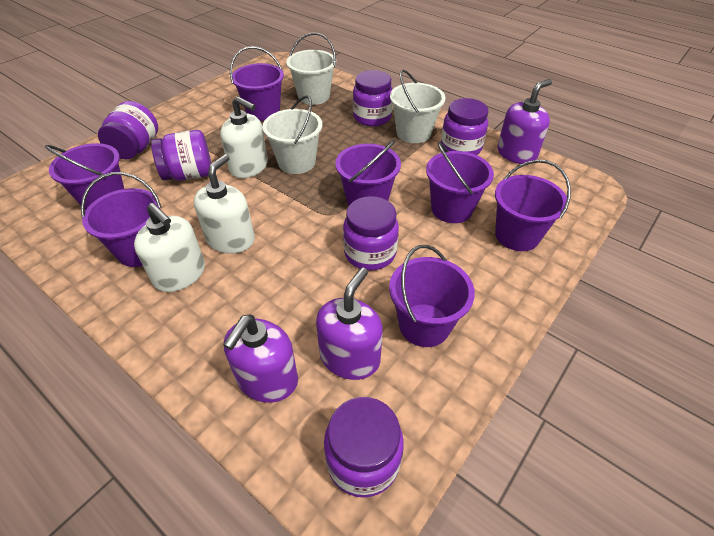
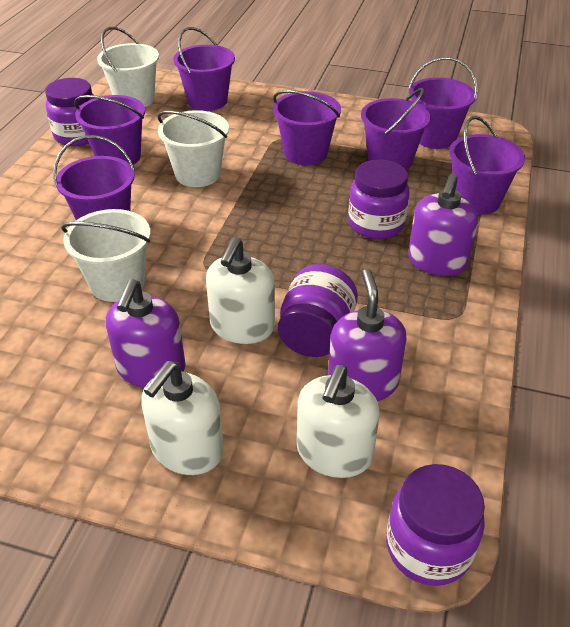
purple jar: 6 -> 4

